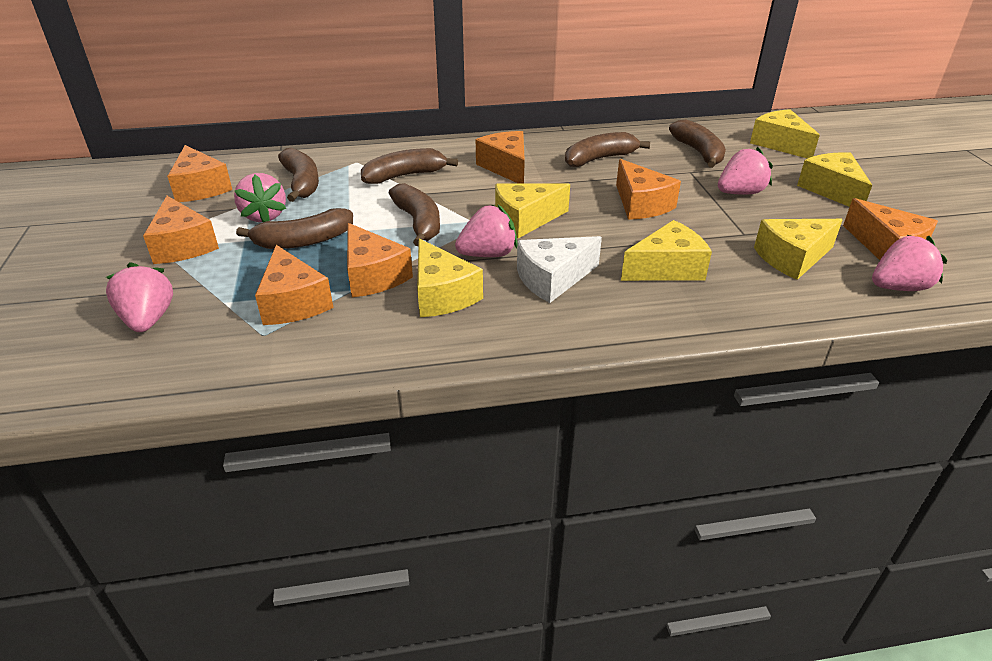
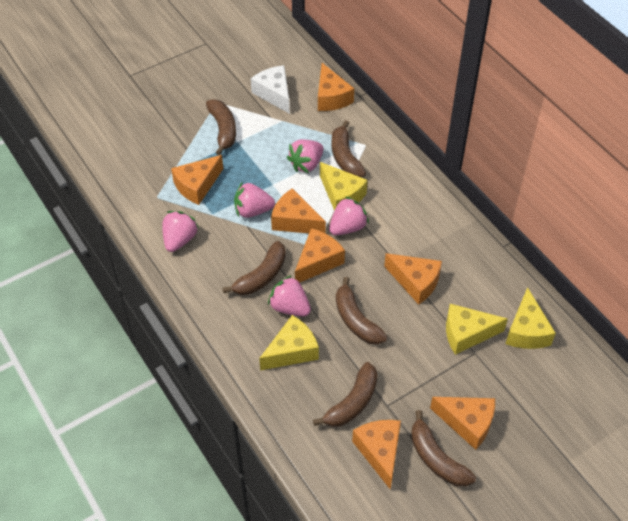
yellow cheese: 6 -> 4

